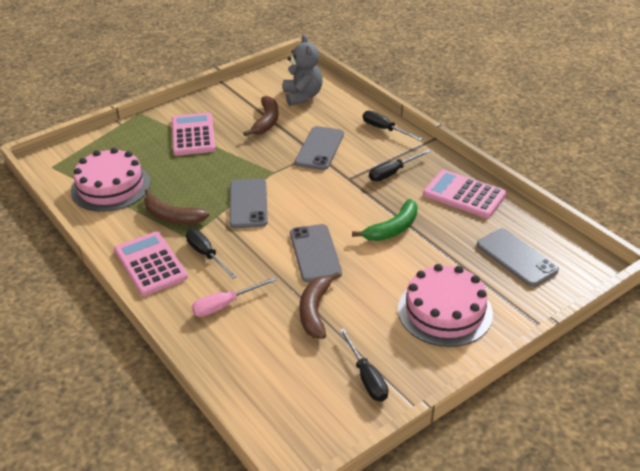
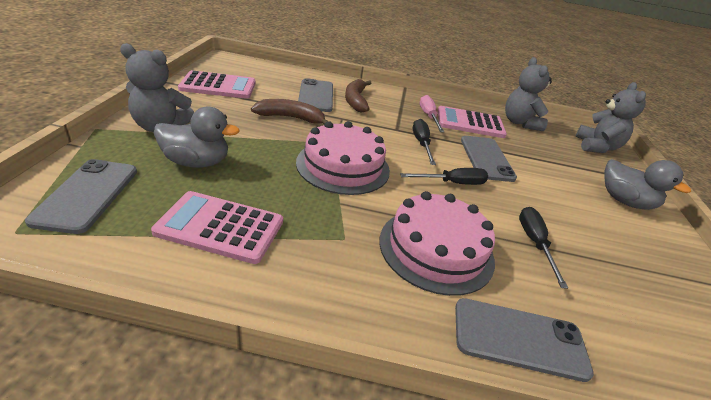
black screwdriver: 4 -> 3
brown banana: 3 -> 2
green banana: 1 -> 0
grey duck: 0 -> 2
grey teddy bear: 1 -> 3

